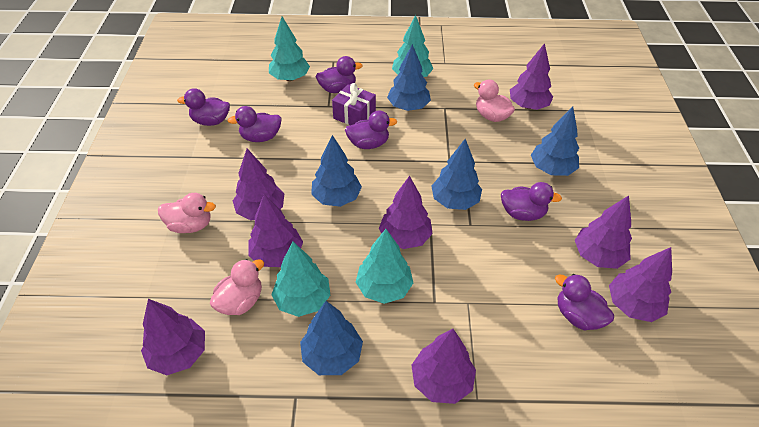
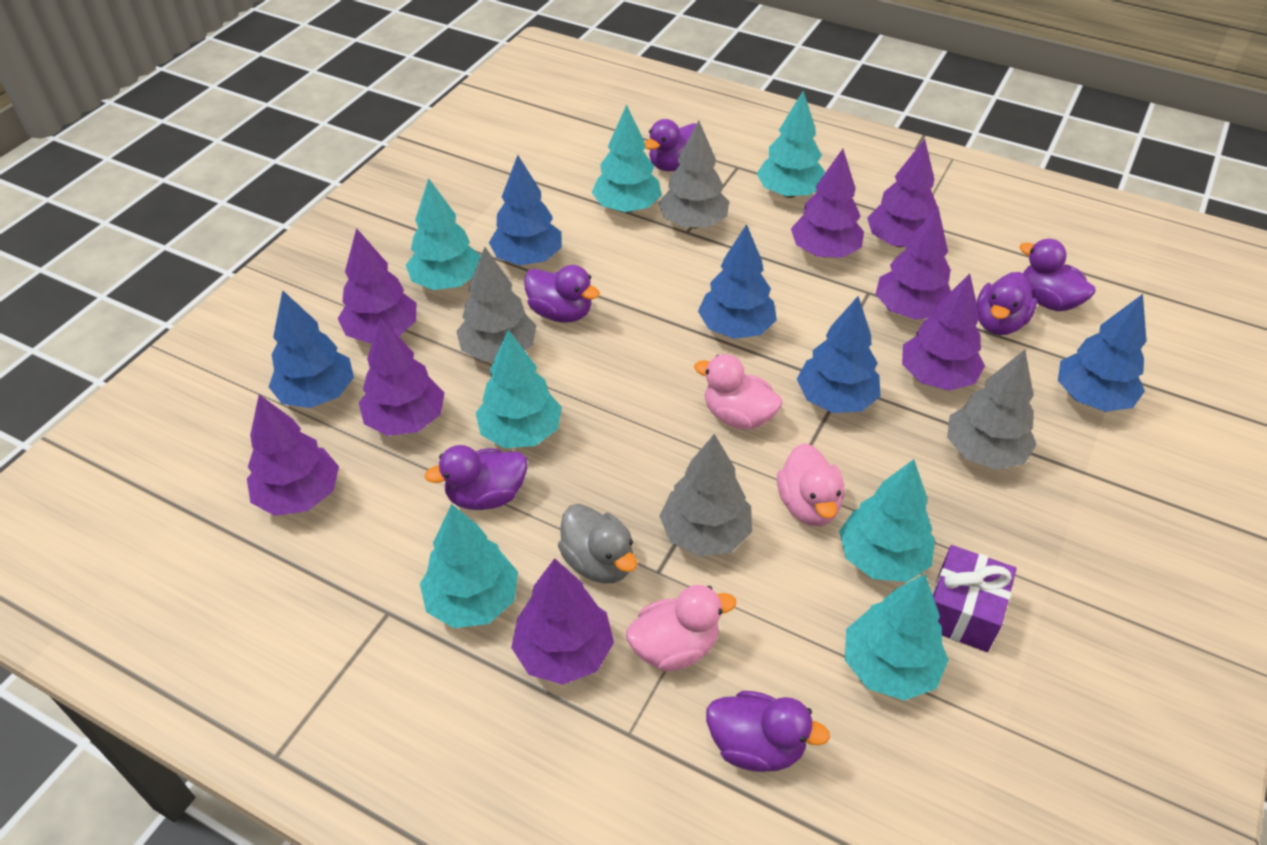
grey duck: 0 -> 1
grey tree: 0 -> 4
turquoise tree: 4 -> 7

